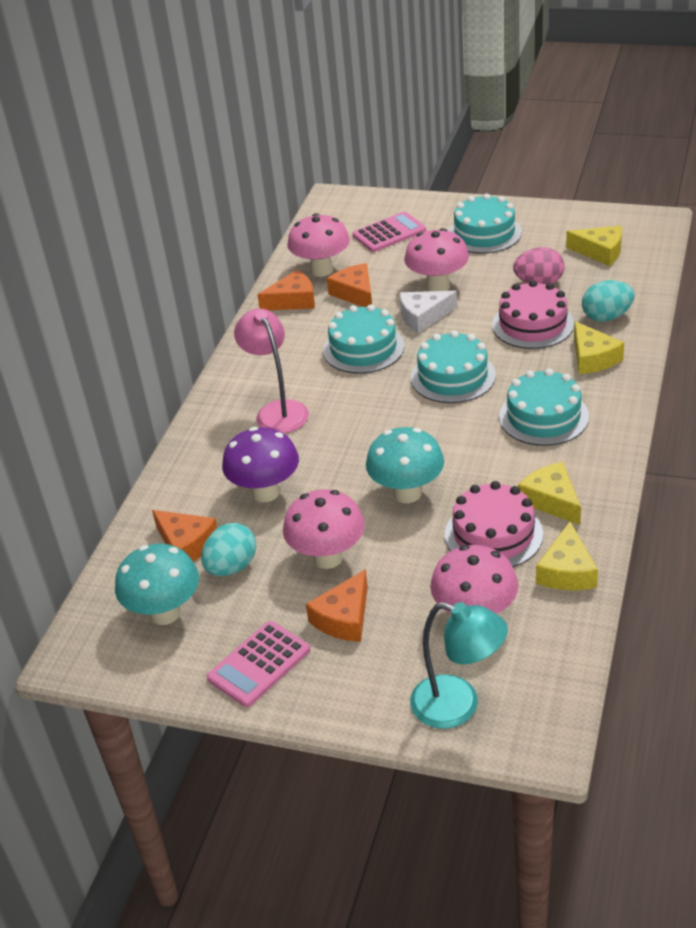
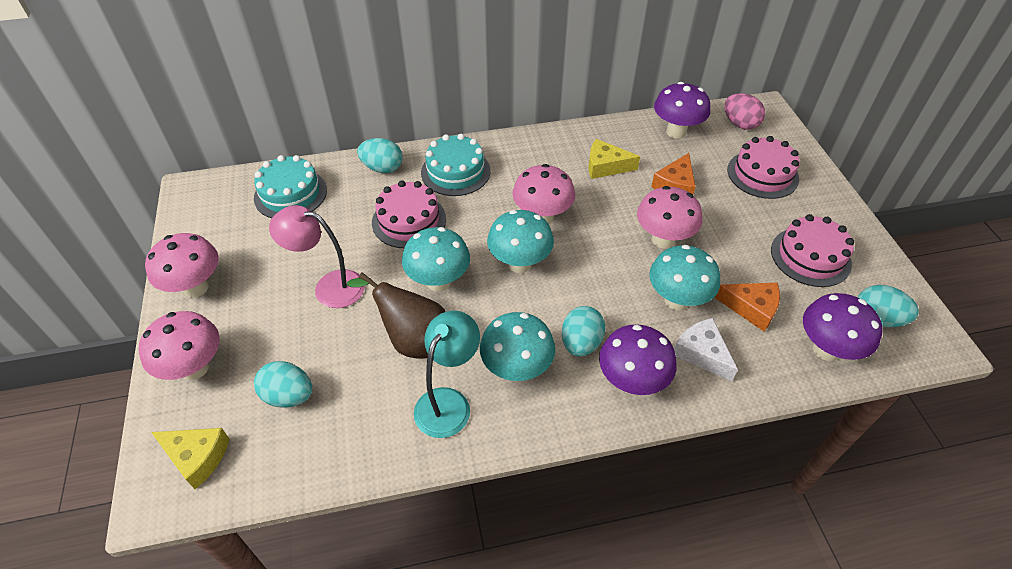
brown pear: 0 -> 1
orange cheese: 4 -> 2
pink cake: 2 -> 3
pink calculator: 2 -> 0
purple mushroom: 1 -> 3
turquoise cake: 4 -> 2
turquoise egg: 2 -> 4
turquoise mushroom: 2 -> 4
yellow cheese: 4 -> 2

